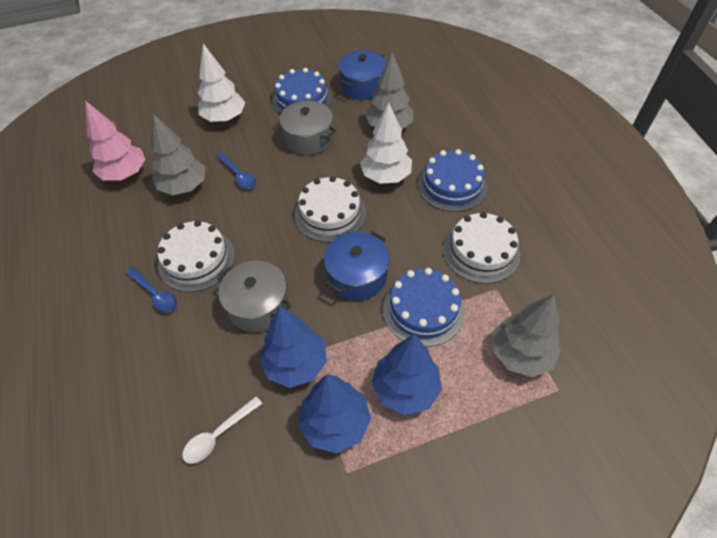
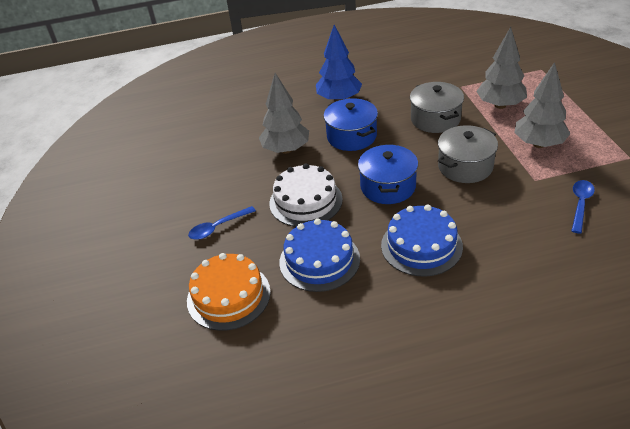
blue cake: 3 -> 2
blue tree: 3 -> 1
orange cake: 0 -> 1
pink tree: 1 -> 0
white cake: 3 -> 1
white spoon: 1 -> 0
white tree: 2 -> 0

